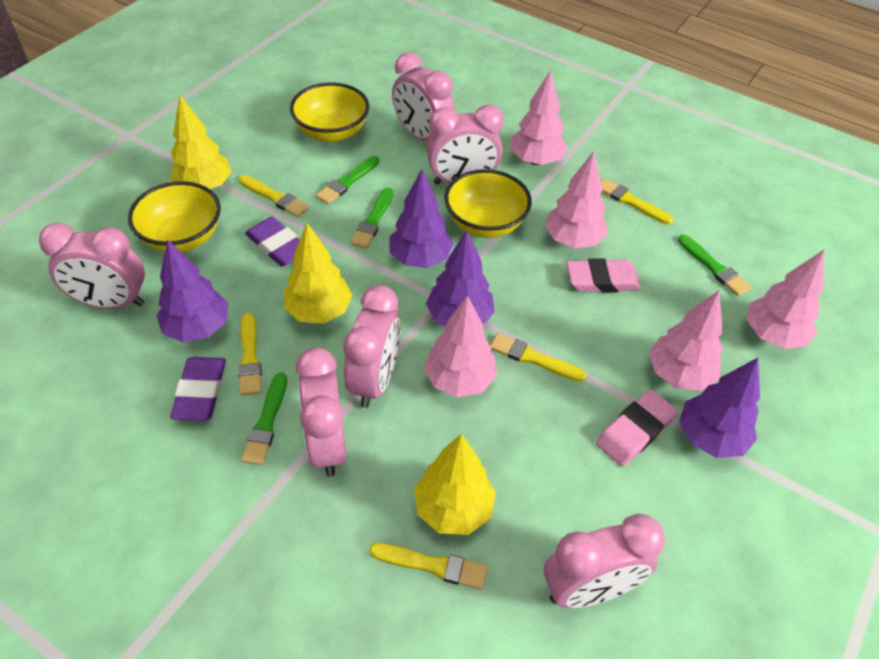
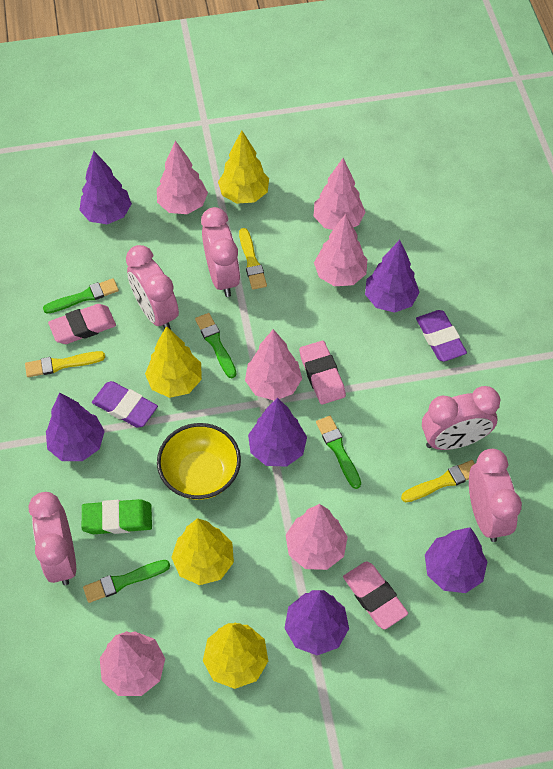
green eraser: 0 -> 1
pink clock: 6 -> 5
pink eraser: 2 -> 3
pink tree: 5 -> 6
purple tree: 4 -> 6
yellow bowl: 3 -> 1
yellow brush: 5 -> 3
yellow tree: 3 -> 4

